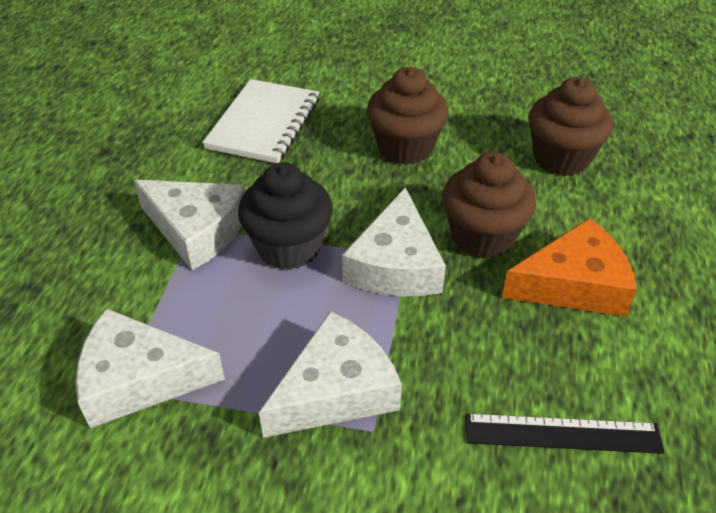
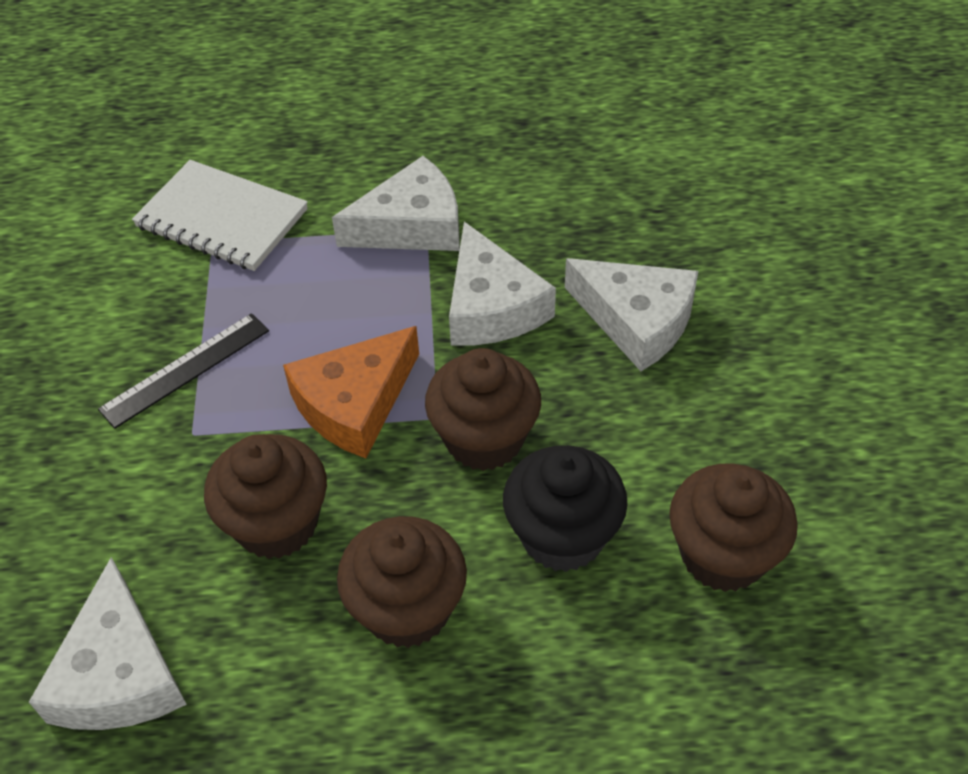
brown cupcake: 3 -> 4

